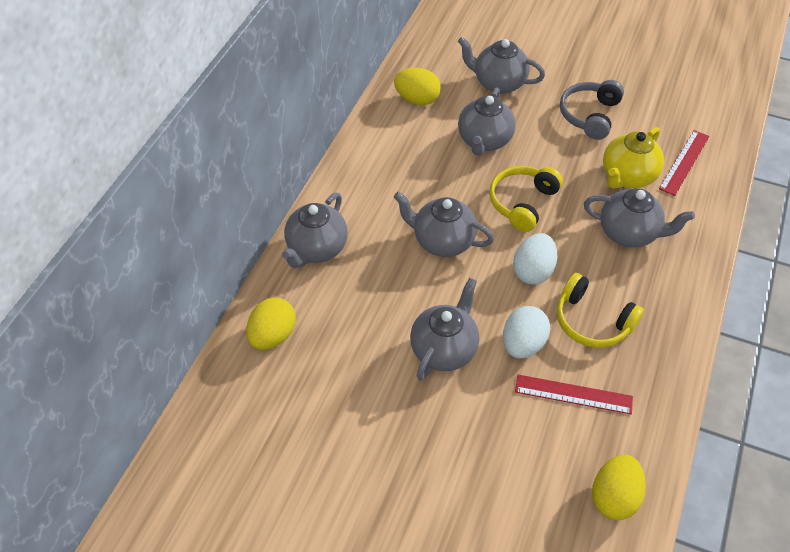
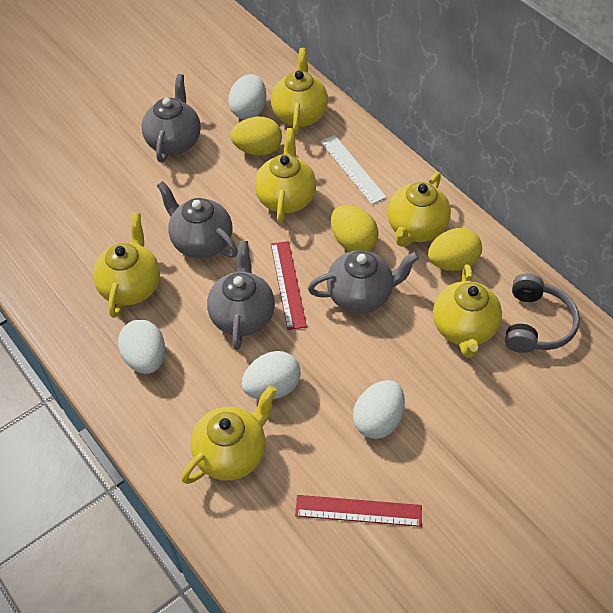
grey teapot: 6 -> 4
white egg: 2 -> 4
white ruler: 0 -> 1
yellow headphones: 2 -> 0
yellow teapot: 1 -> 6

